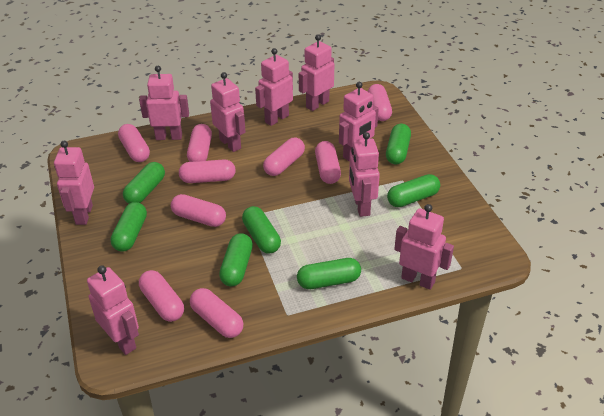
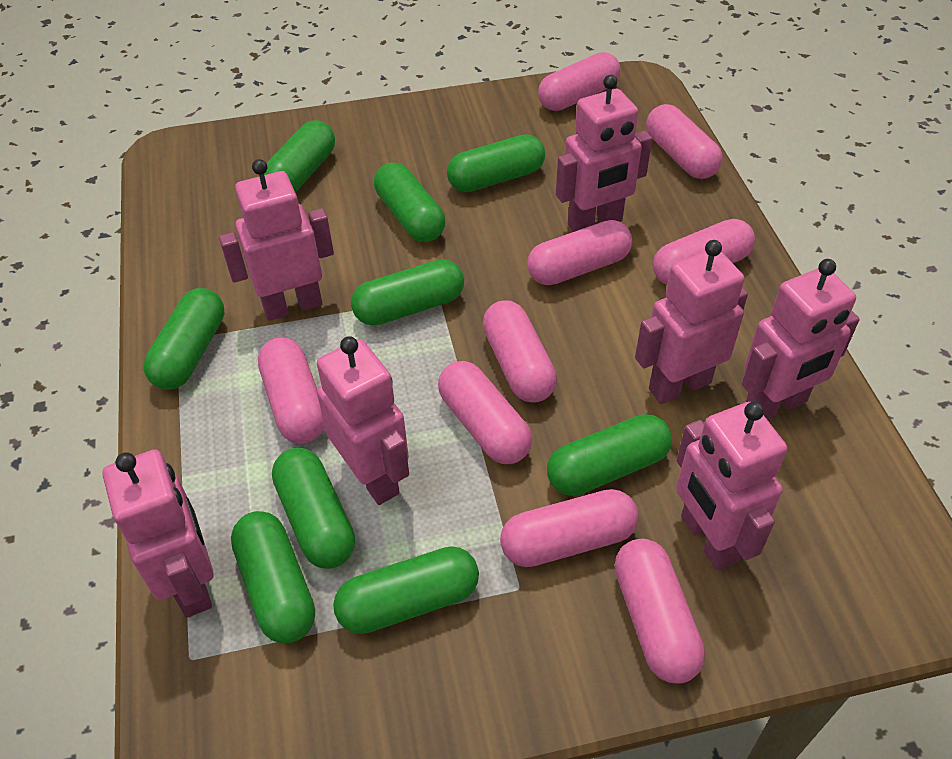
green capsule: 7 -> 9
pink robot: 9 -> 7

